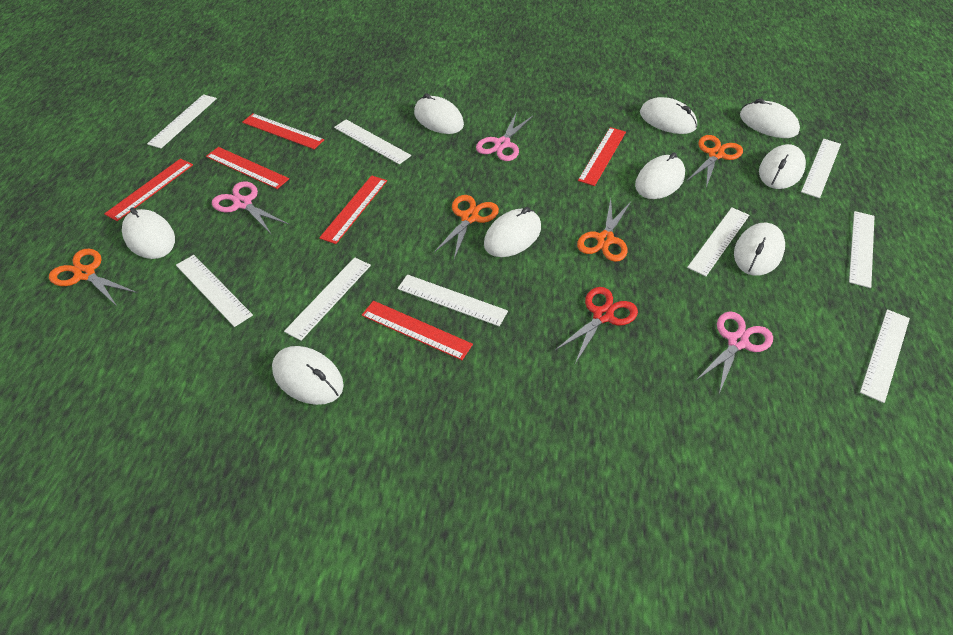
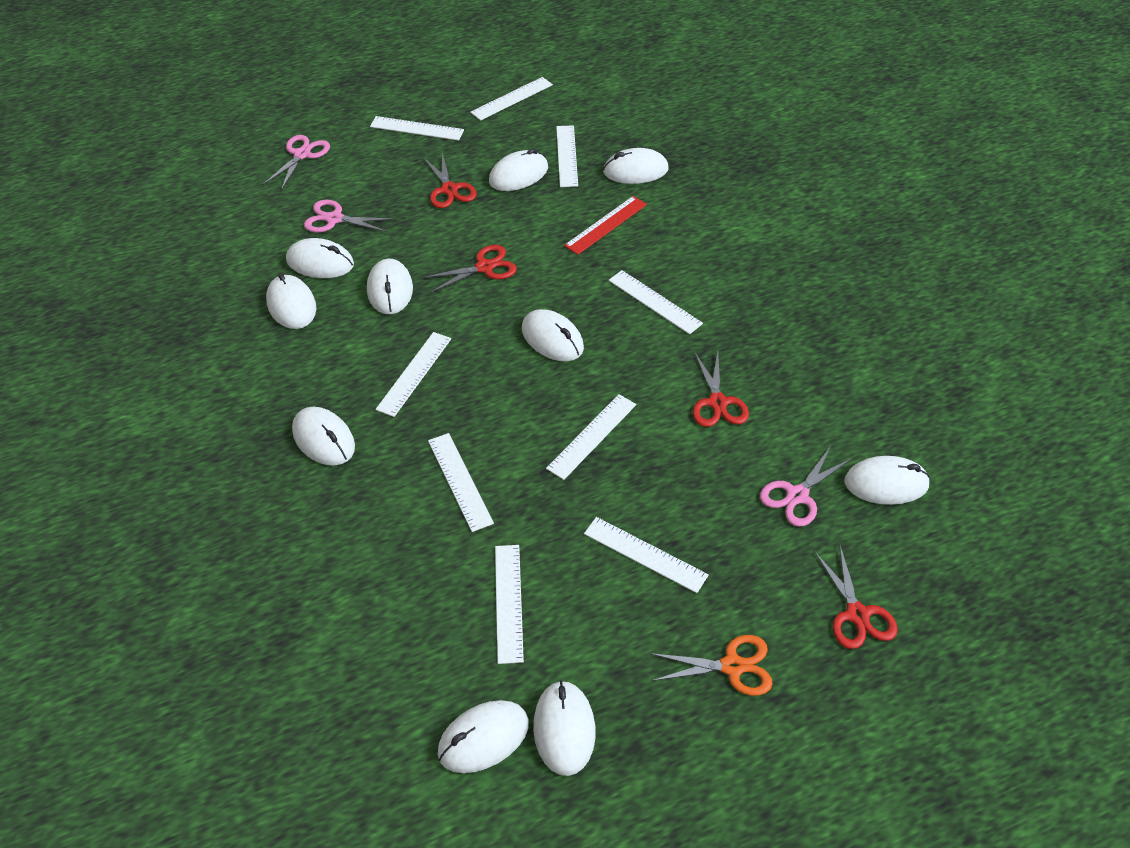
orange scissors: 4 -> 1
red ruler: 6 -> 1
red scissors: 1 -> 4
white mouse: 9 -> 10

